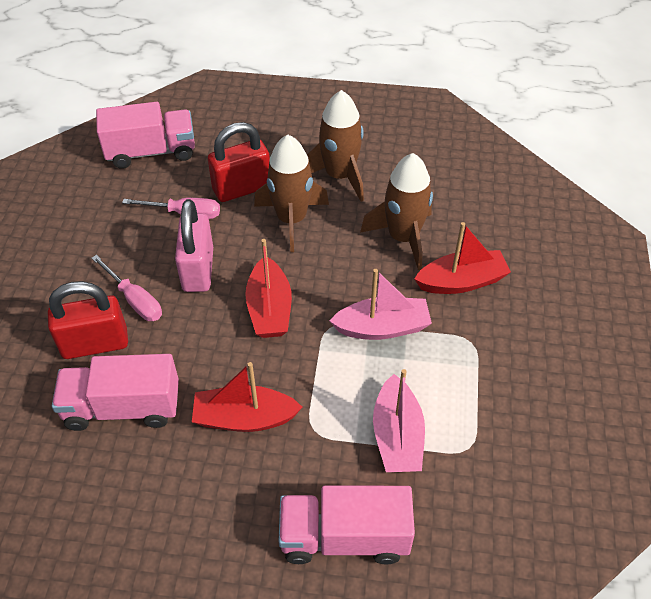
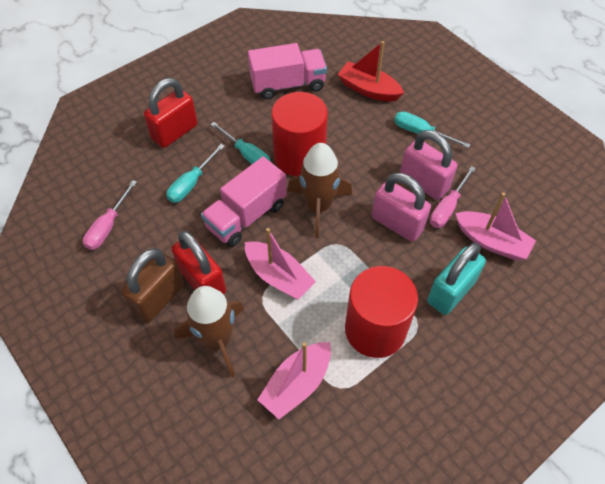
brown padlock: 0 -> 1
brown rocket: 3 -> 2
pink boat: 2 -> 3
pink padlock: 1 -> 2
pink truck: 3 -> 2
red boat: 3 -> 1
red cylinder: 0 -> 2
turquoise padlock: 0 -> 1
turquoise screwdriver: 0 -> 3

